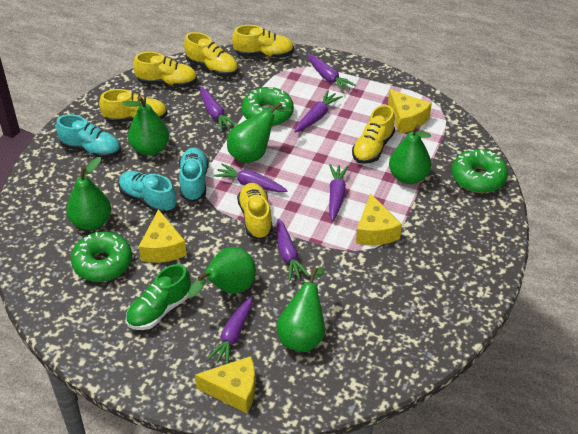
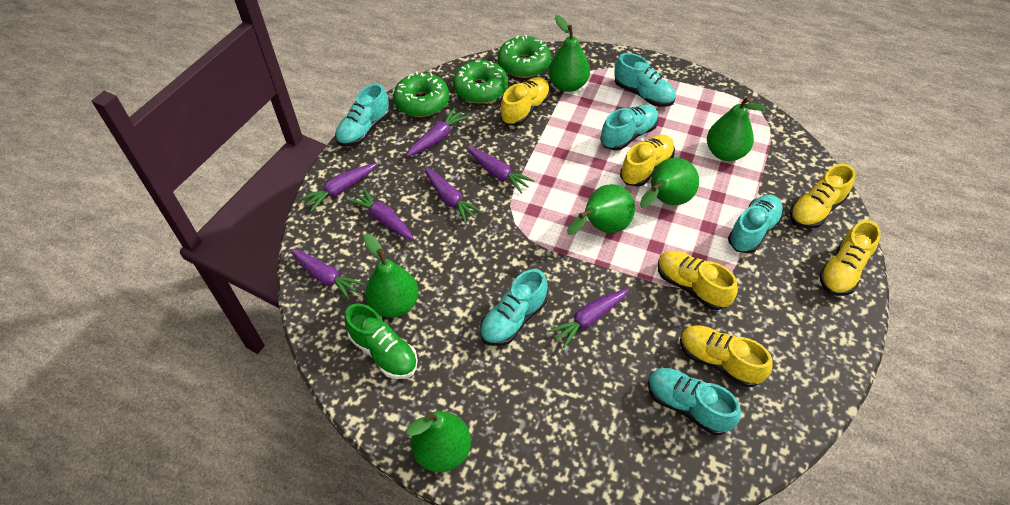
turquoise shoe: 3 -> 6
yellow cheese: 4 -> 0

